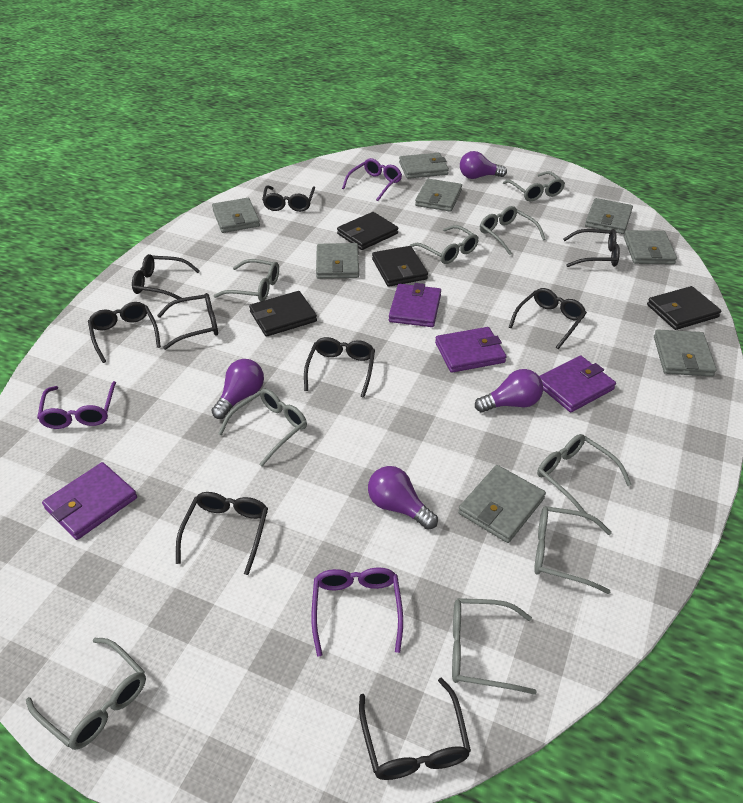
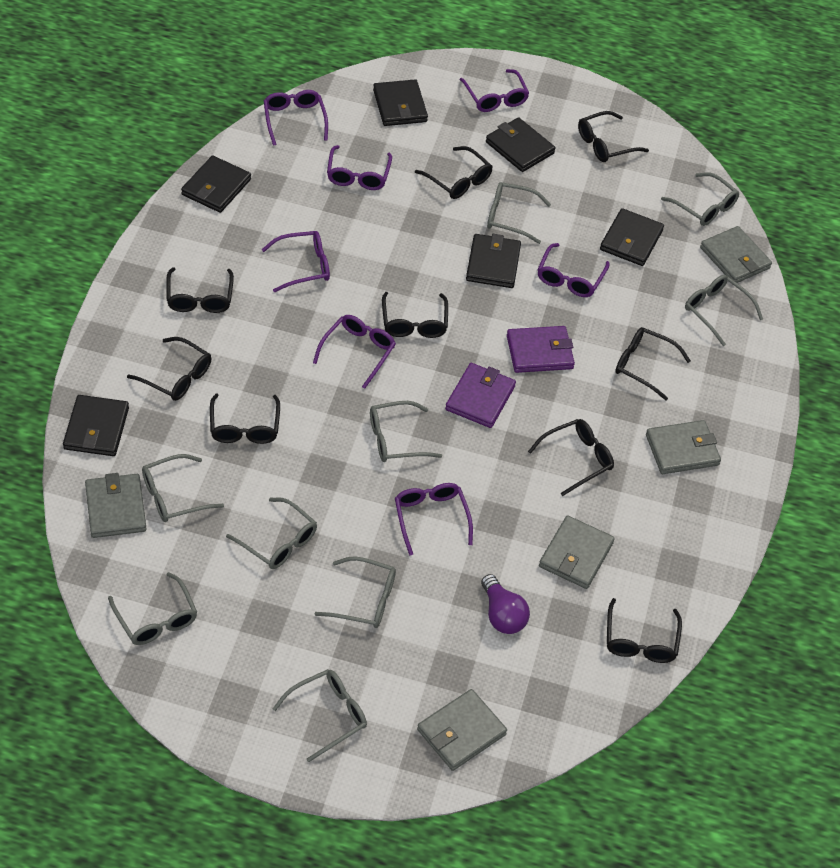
black wallet: 4 -> 6
grey wallet: 8 -> 5
purple glasses: 3 -> 7
purple light bulb: 4 -> 1
purple wallet: 4 -> 2

